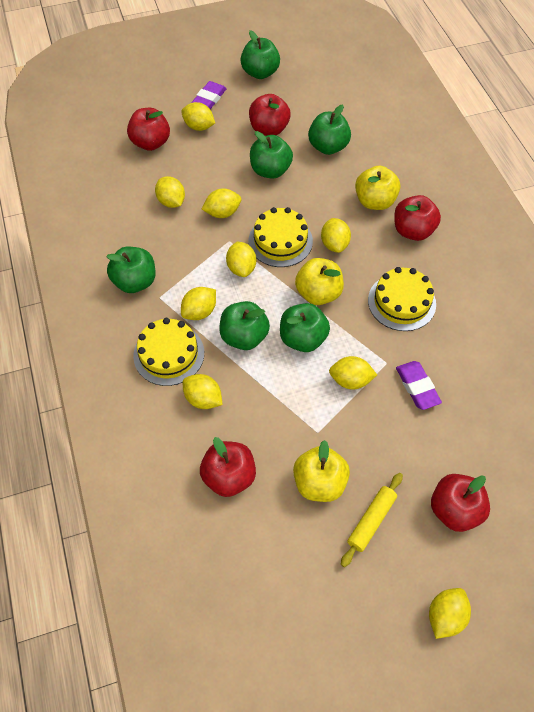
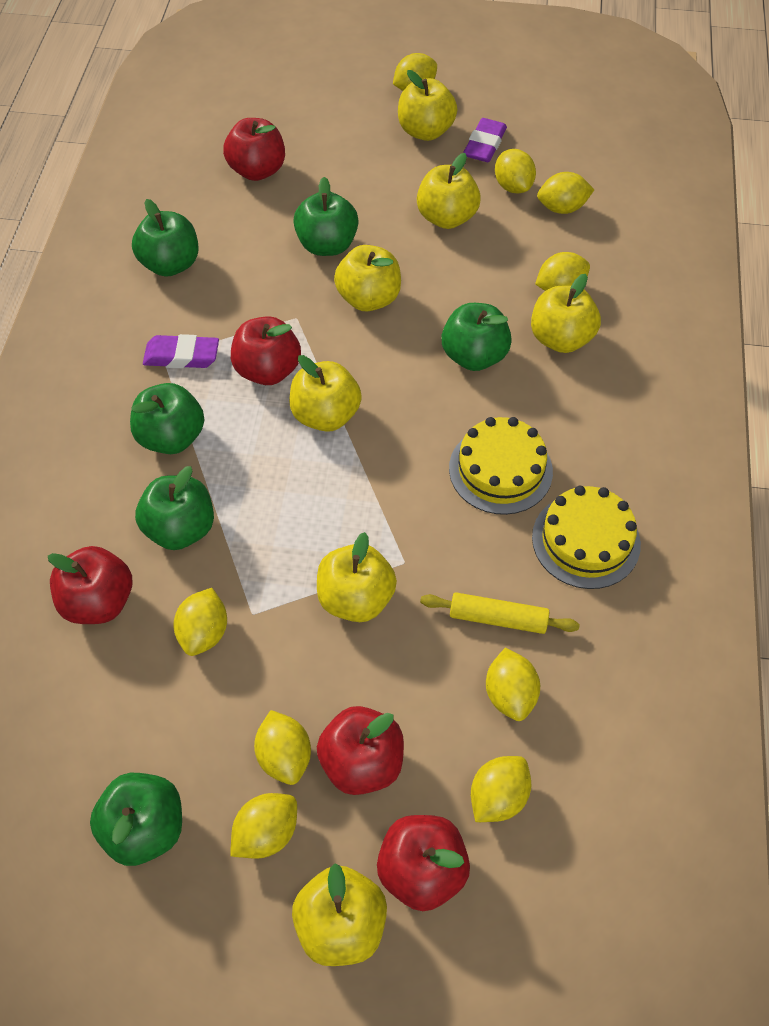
yellow apple: 3 -> 7
yellow cake: 3 -> 2

